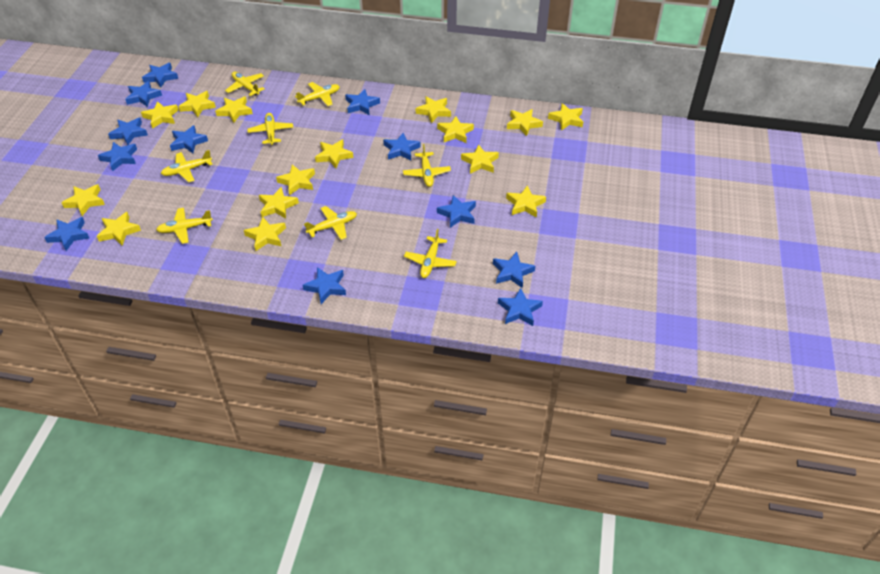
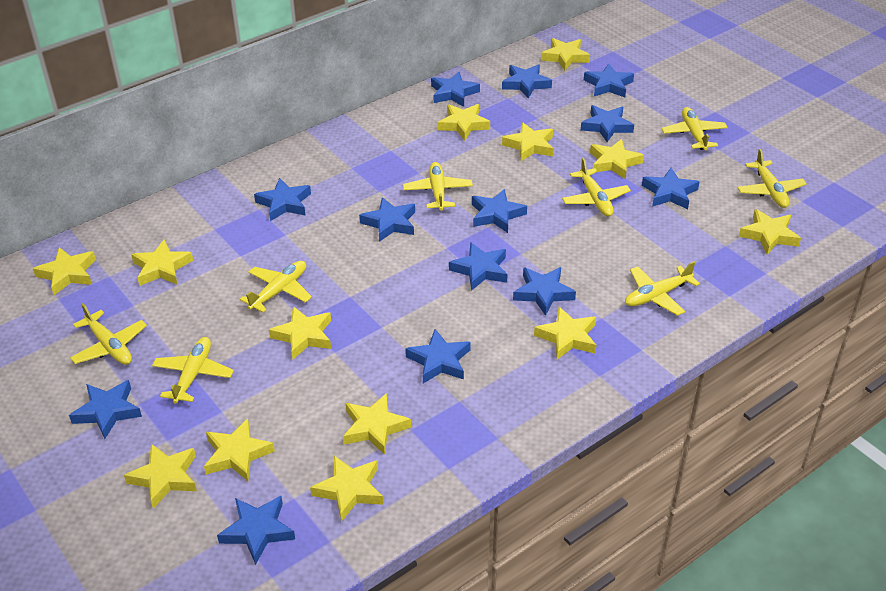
blue star: 12 -> 13
yellow star: 15 -> 13

